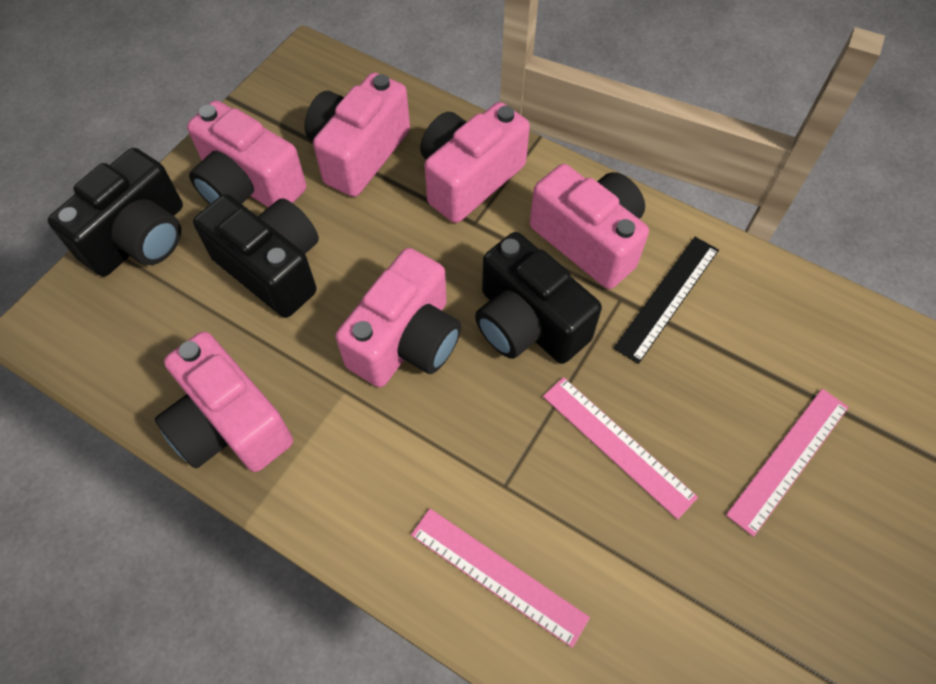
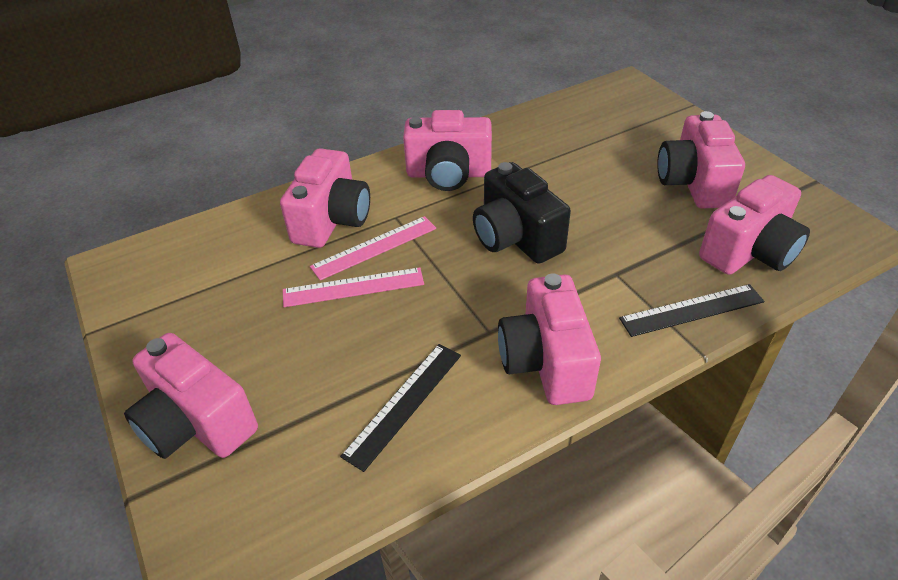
black camera: 3 -> 1
black ruler: 1 -> 2
pink ruler: 3 -> 2

